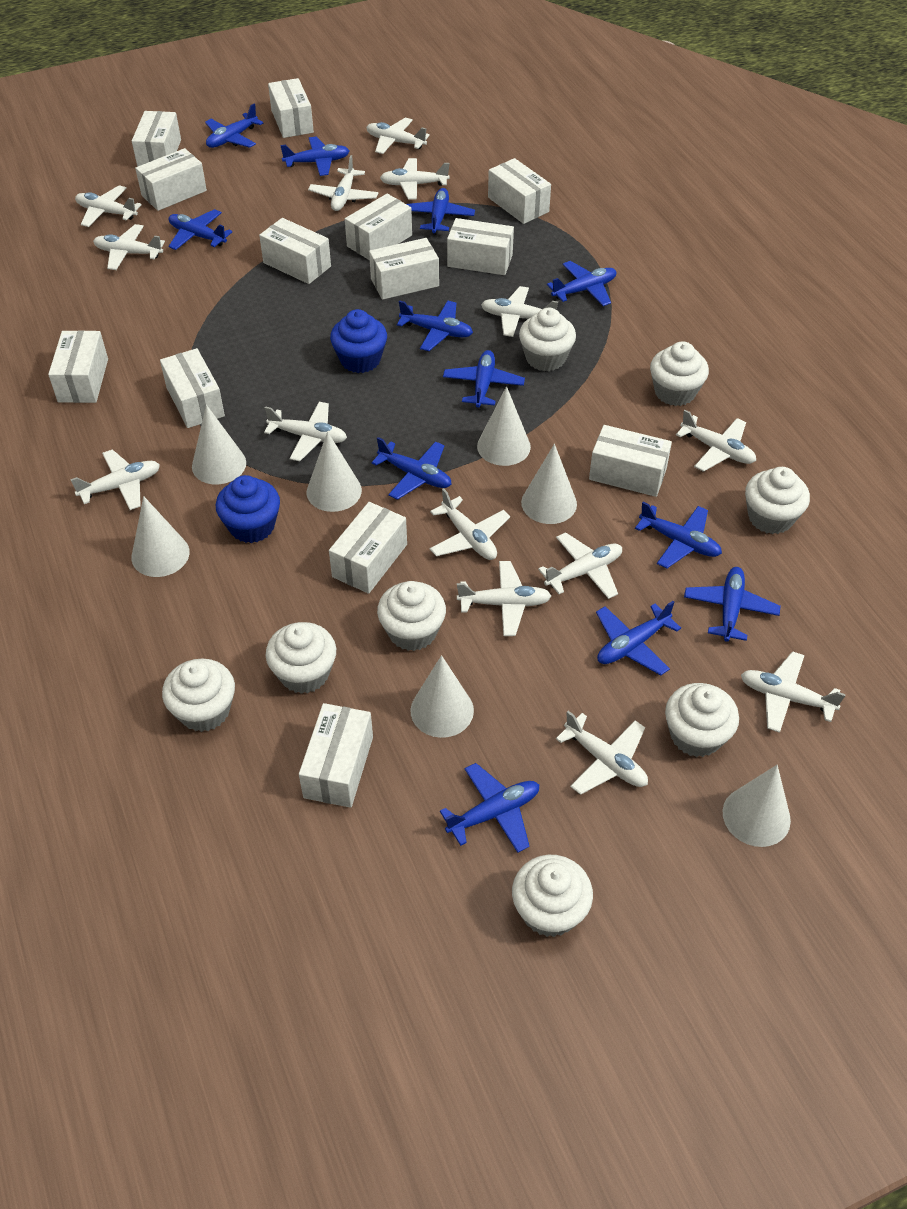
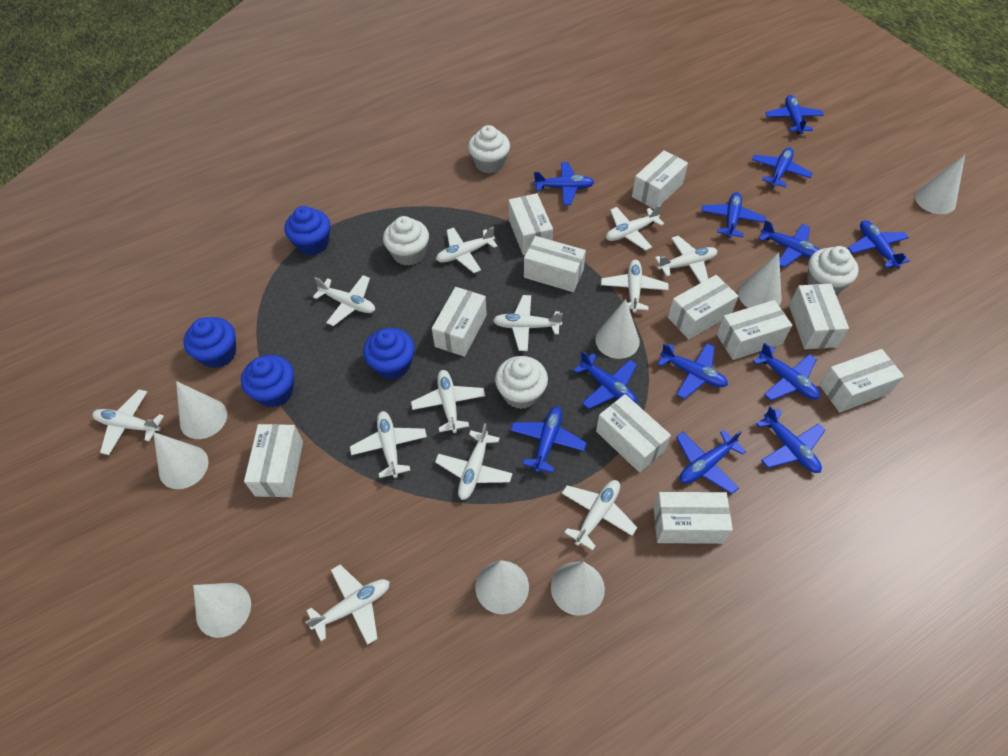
blue cupcake: 2 -> 4
white box: 13 -> 11
white cone: 7 -> 8
white cupcake: 8 -> 4
white plane: 14 -> 12

